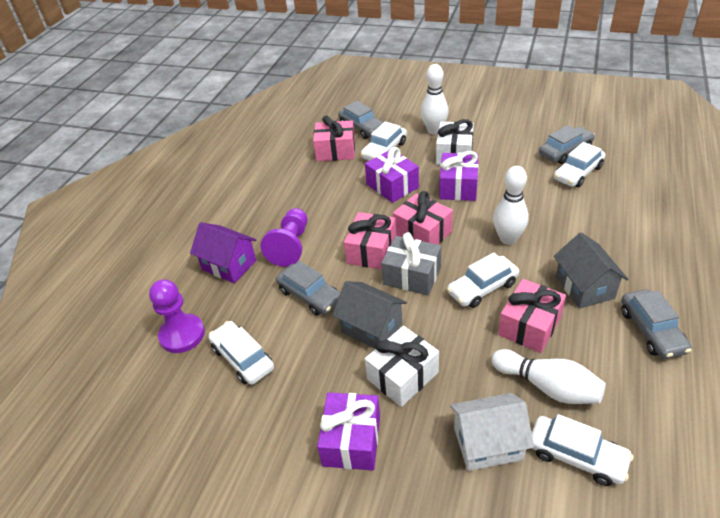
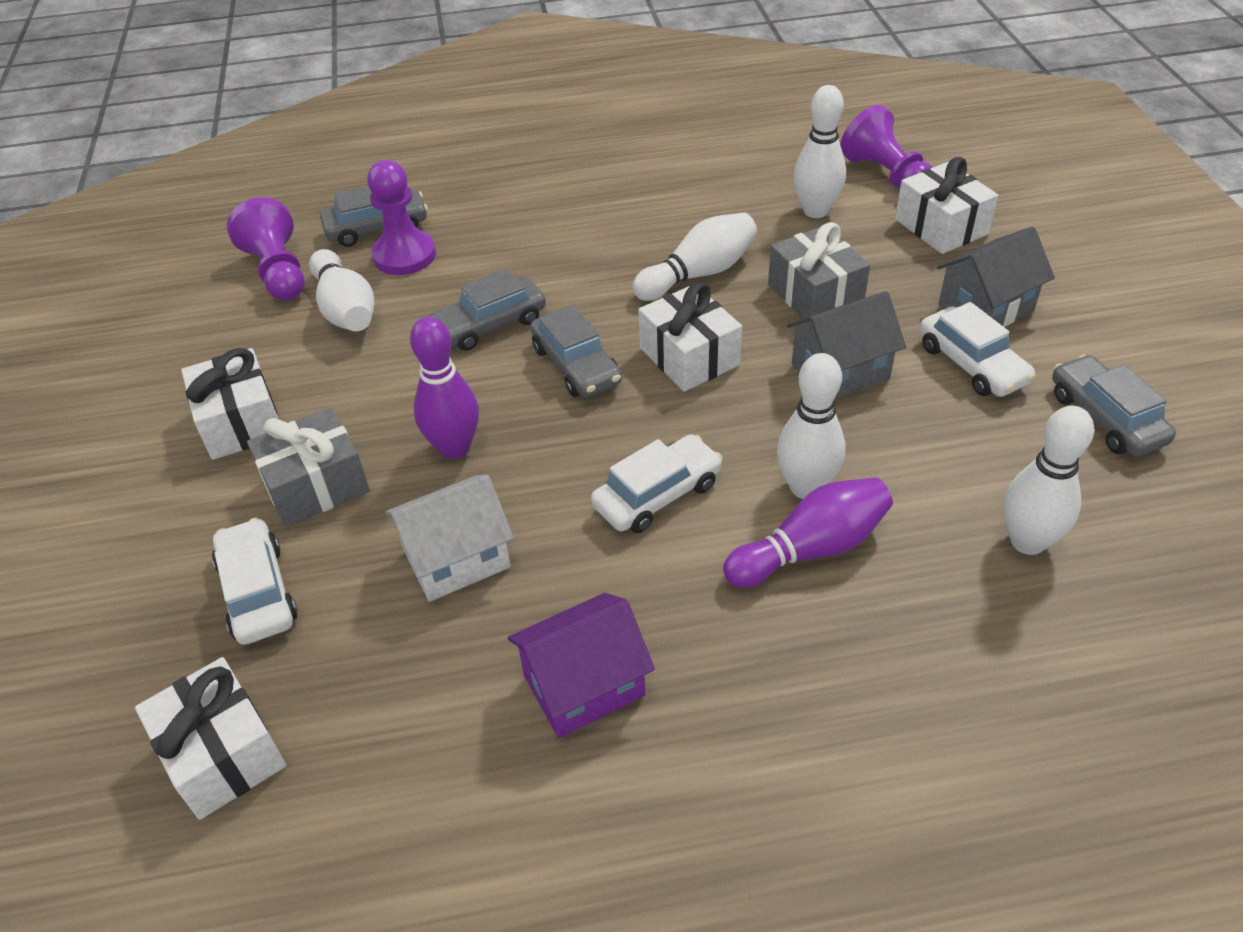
grey gift: 1 -> 2
pink gift: 4 -> 0
purple bowling pin: 0 -> 2
purple gift: 3 -> 0
purple pawn: 2 -> 3
white bowling pin: 3 -> 5
white car: 5 -> 3
white gift: 2 -> 4

